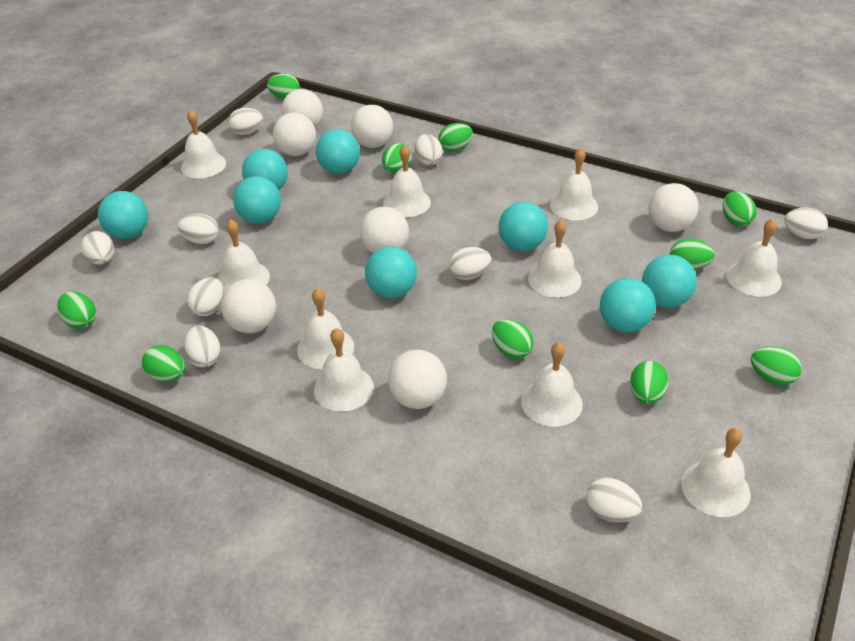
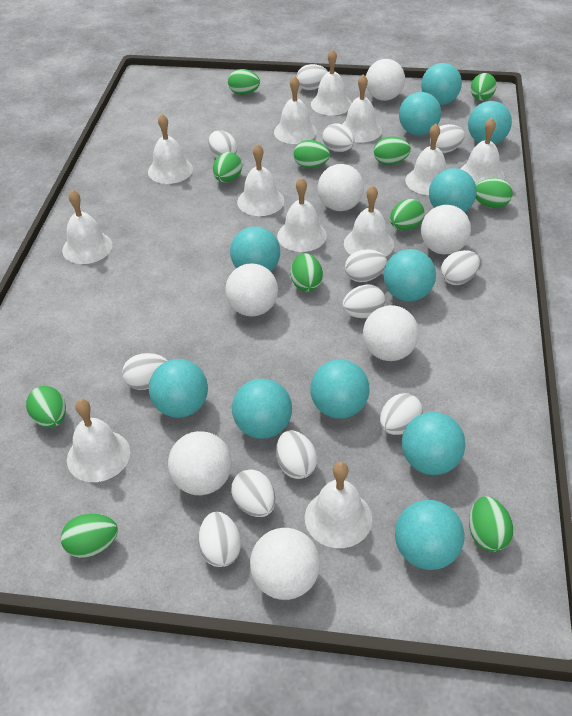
green egg: 10 -> 11
turquoise ball: 8 -> 11
white bell: 10 -> 12
white egg: 9 -> 12

